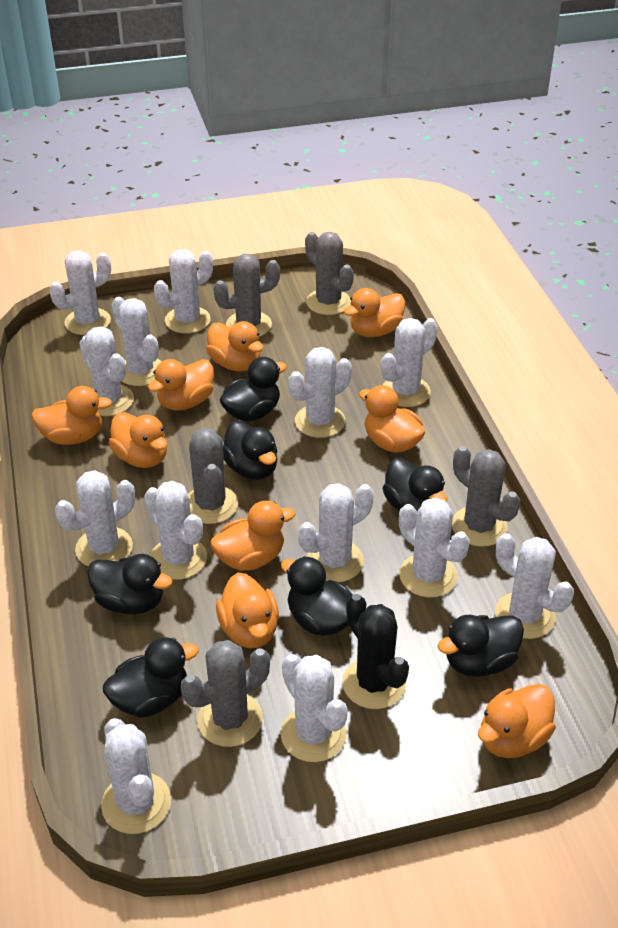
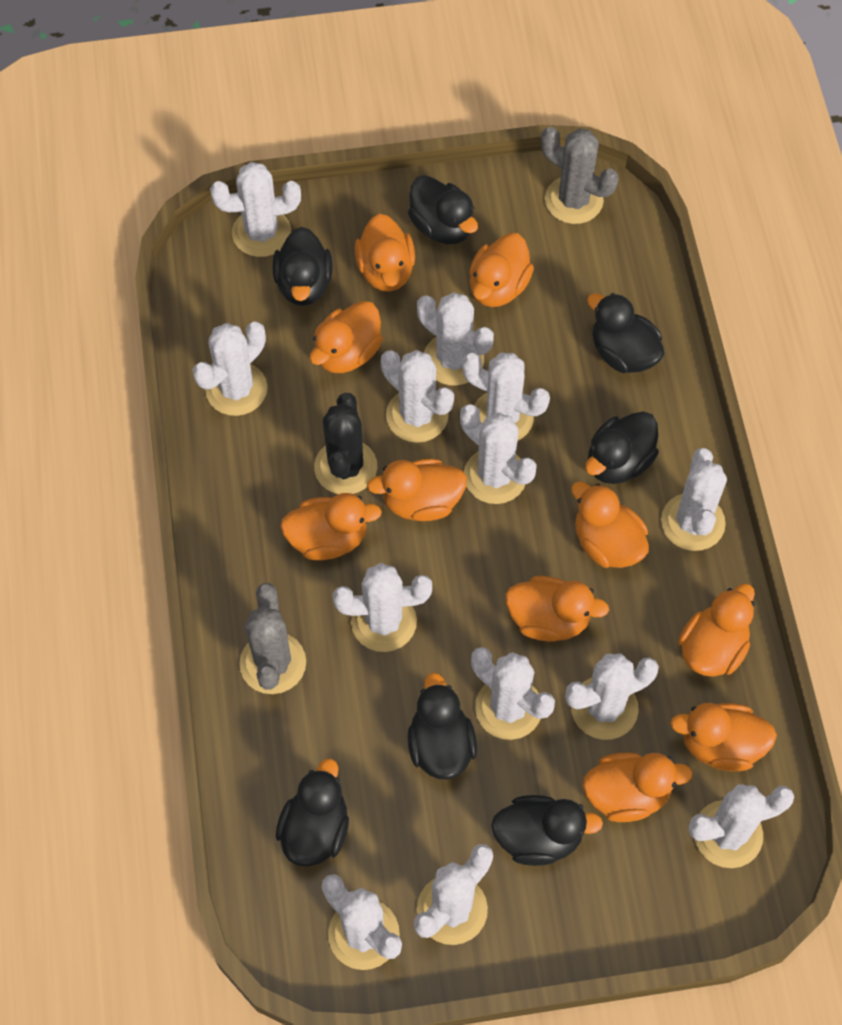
grey cactus: 5 -> 2
orange duck: 9 -> 10

